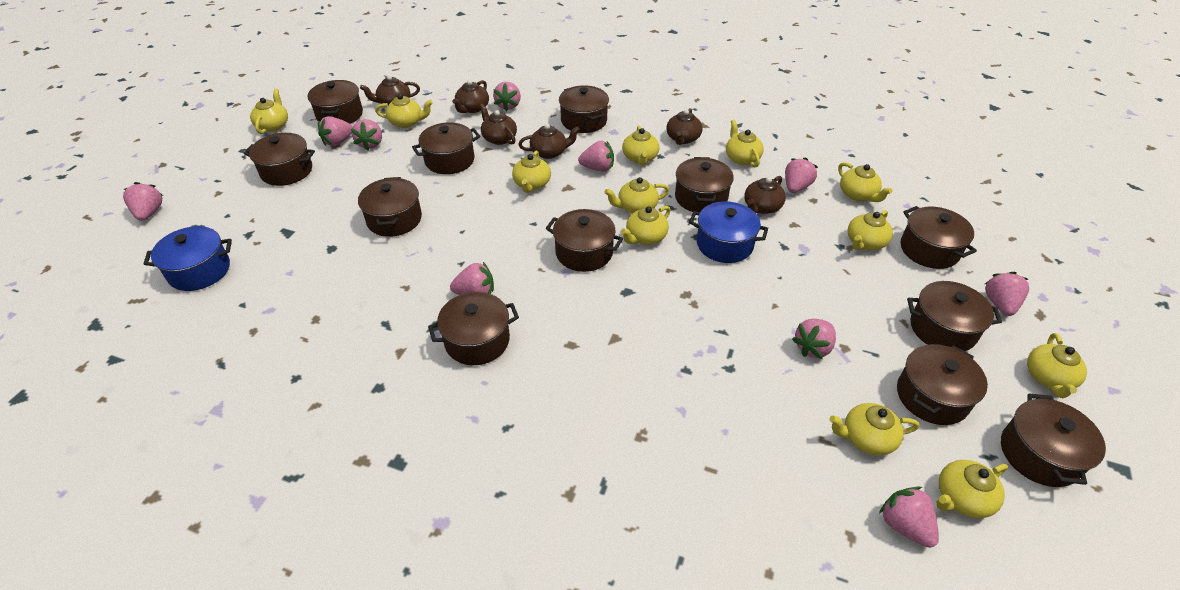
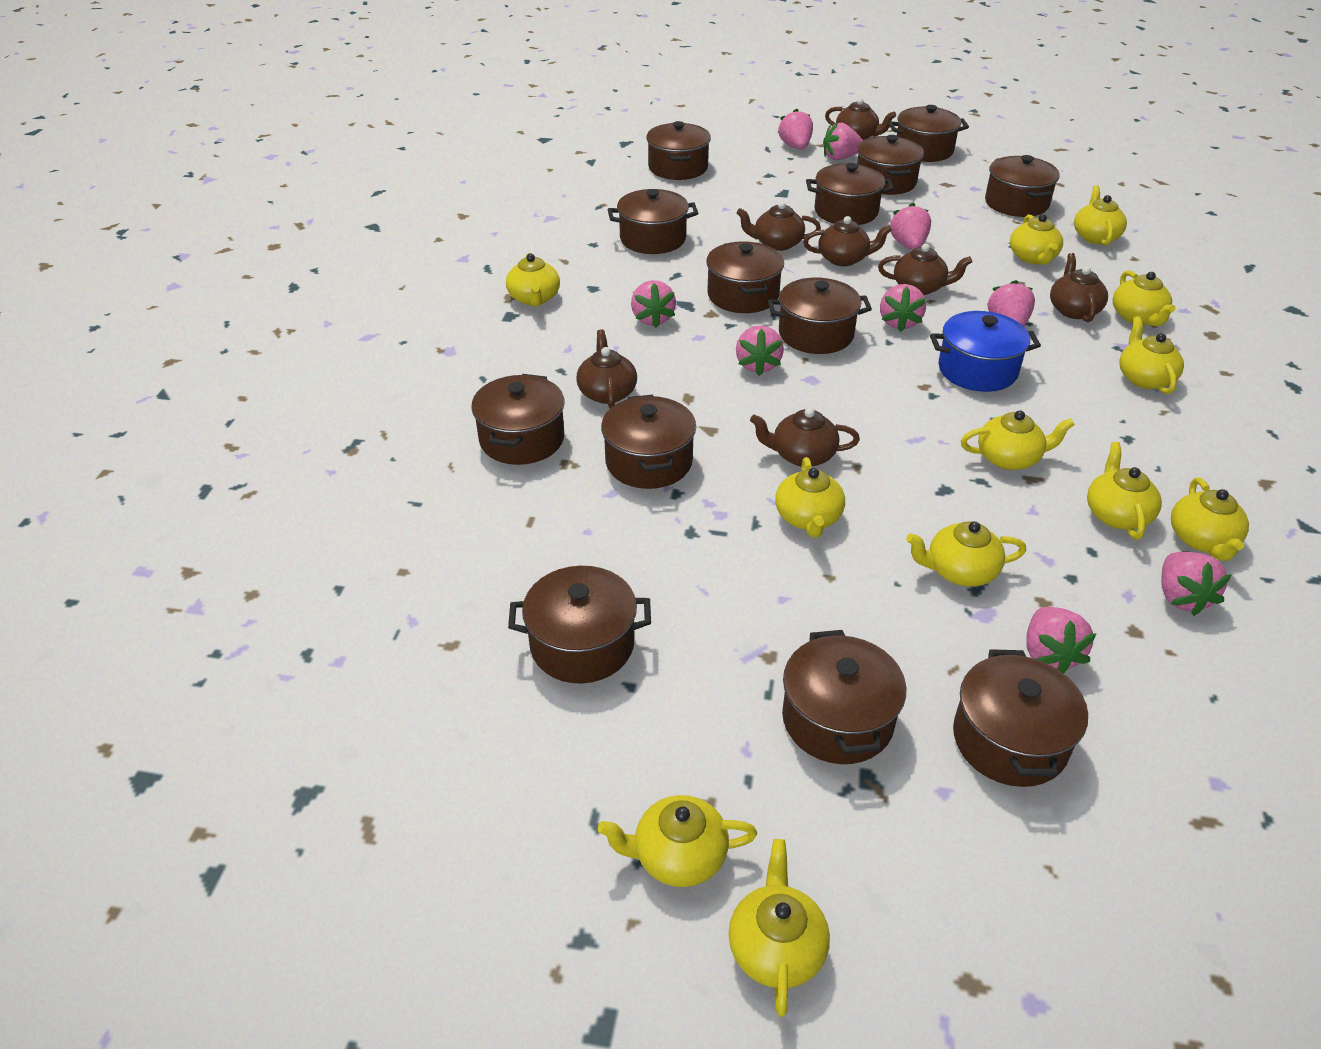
blue pot: 2 -> 1
brown pot: 12 -> 13
brown teapot: 6 -> 7
pink strawberry: 10 -> 9

